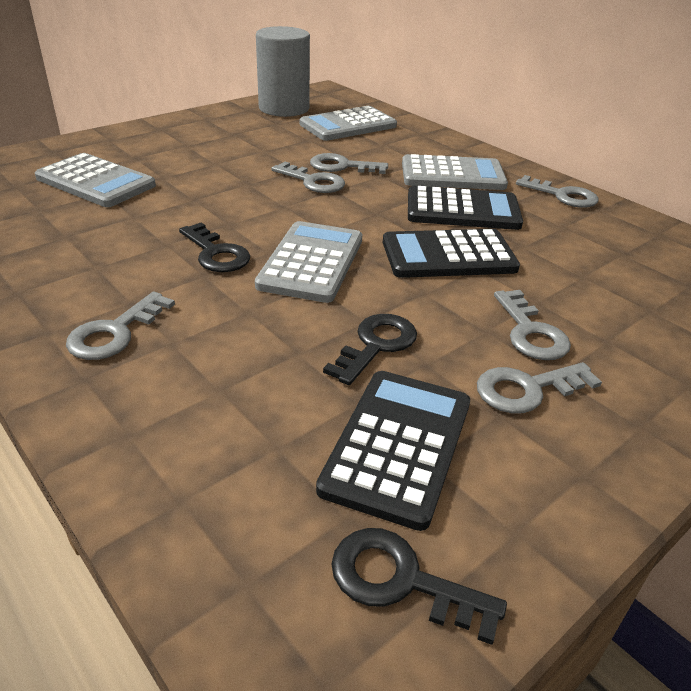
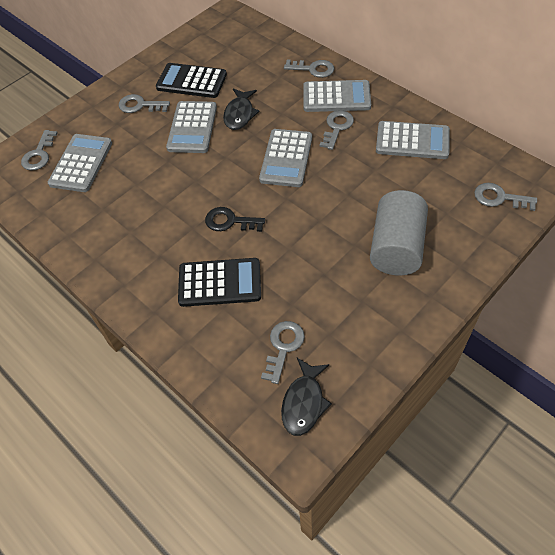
black calculator: 3 -> 2
black fish: 0 -> 2
black key: 3 -> 1
grey calculator: 4 -> 5

